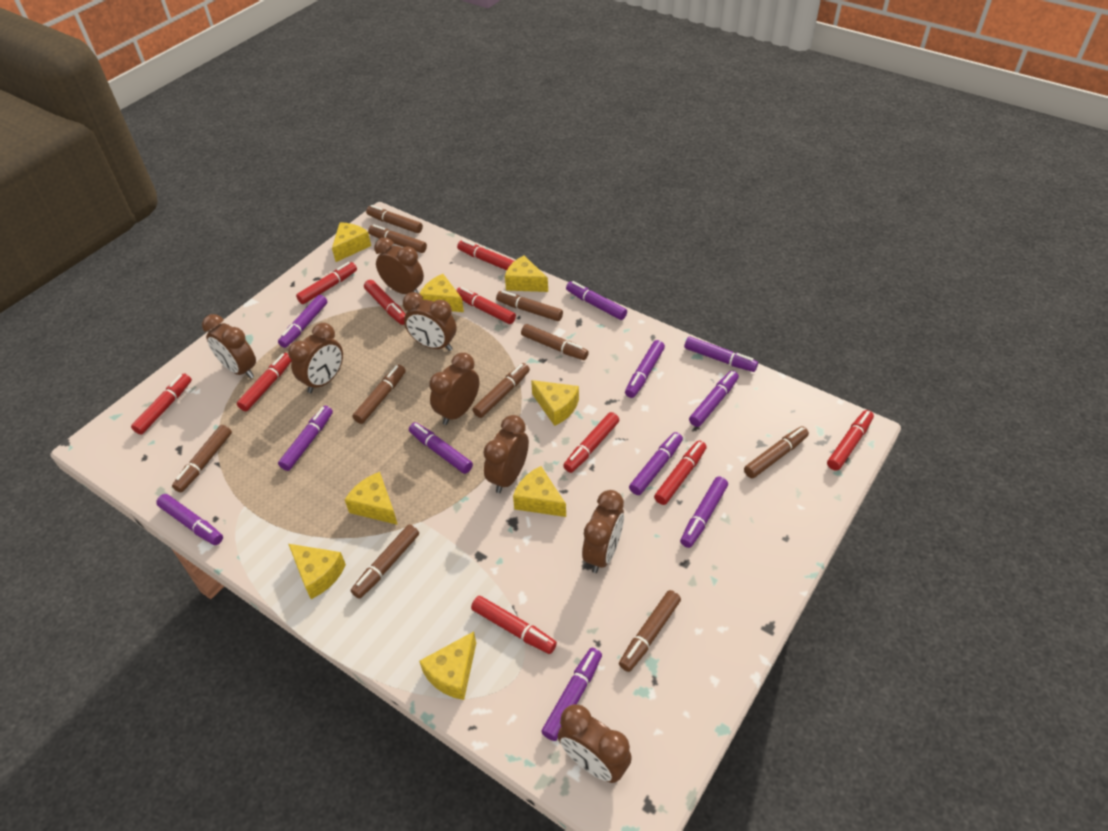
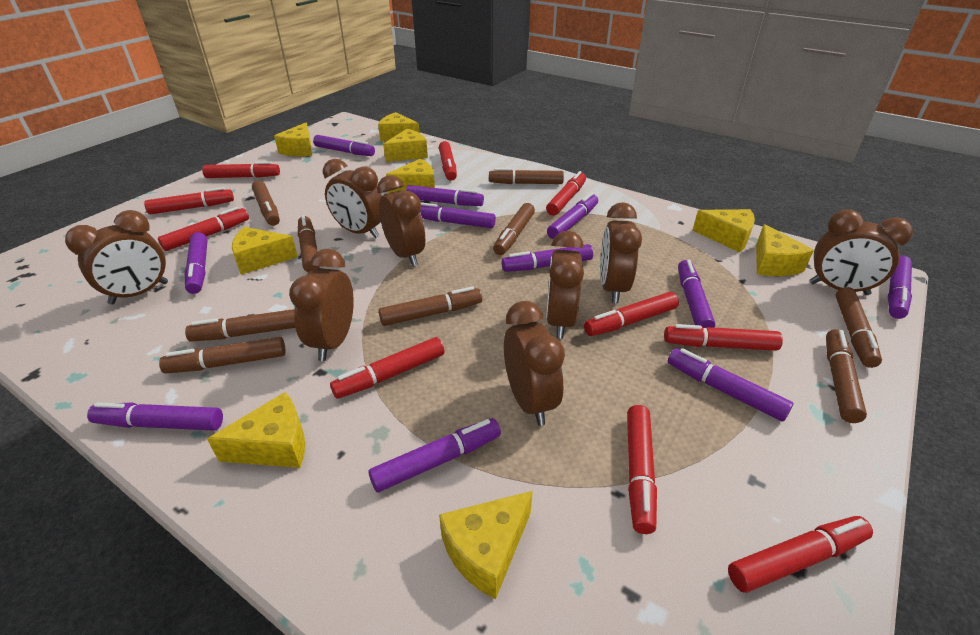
brown marker: 10 -> 9
yellow cheese: 8 -> 9

